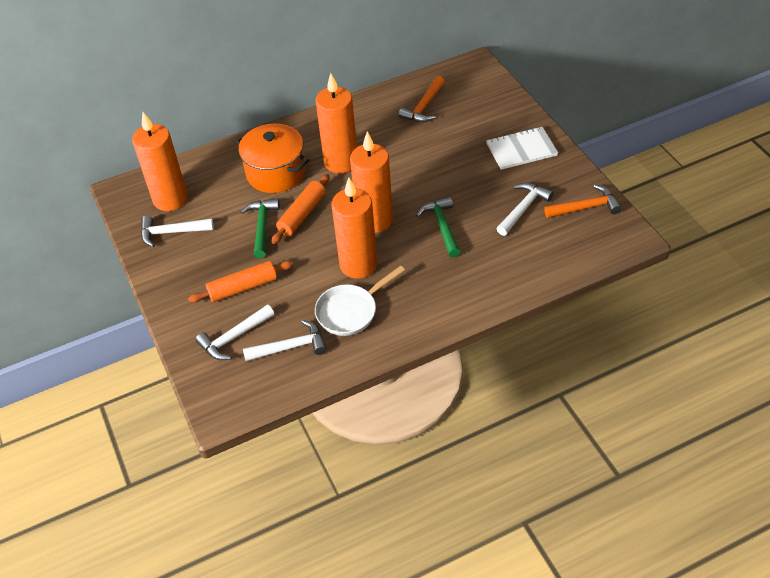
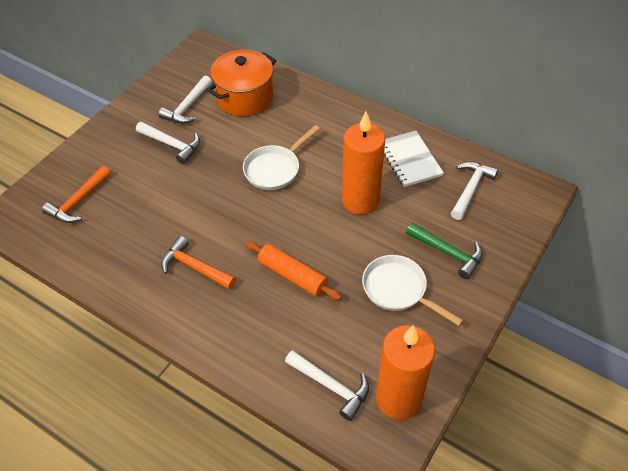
green hammer: 2 -> 1
orange candle: 4 -> 2
orange rolling pin: 2 -> 1
white pan: 1 -> 2

